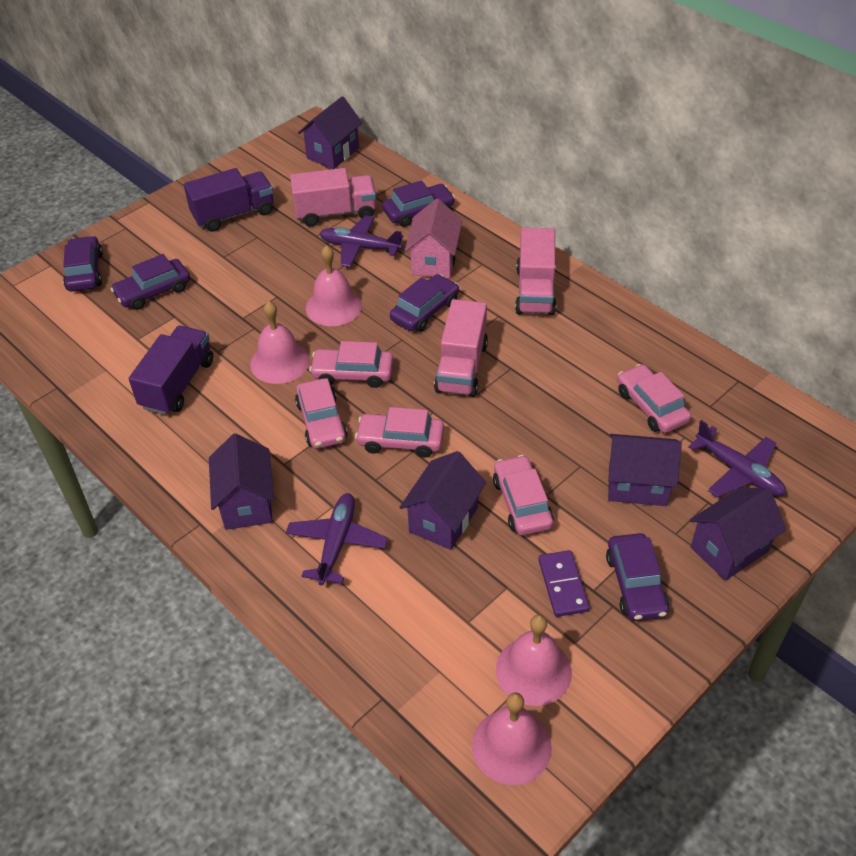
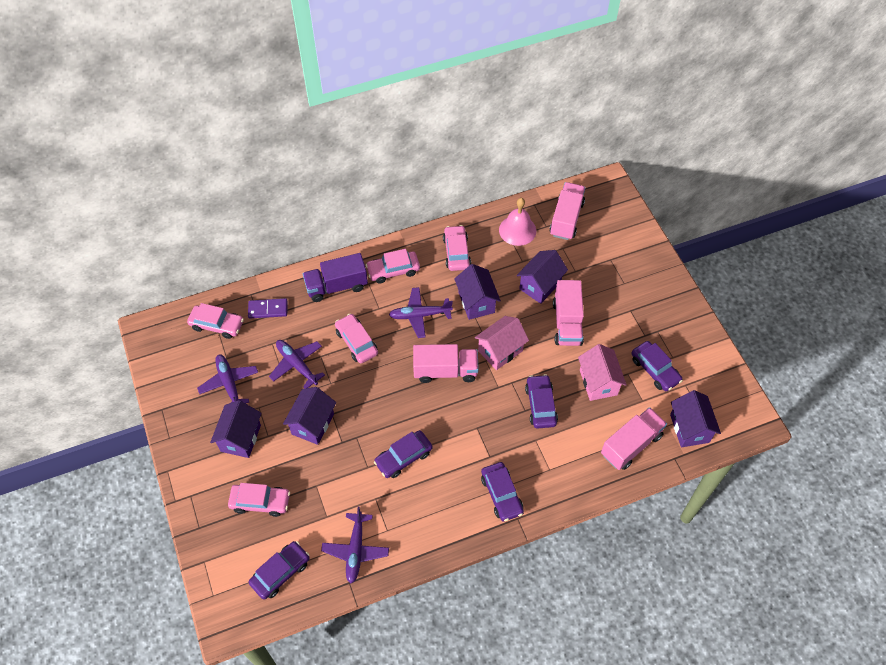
pink bell: 4 -> 1
pink house: 1 -> 2
pink truck: 3 -> 4
purple plane: 3 -> 4
purple truck: 2 -> 1

